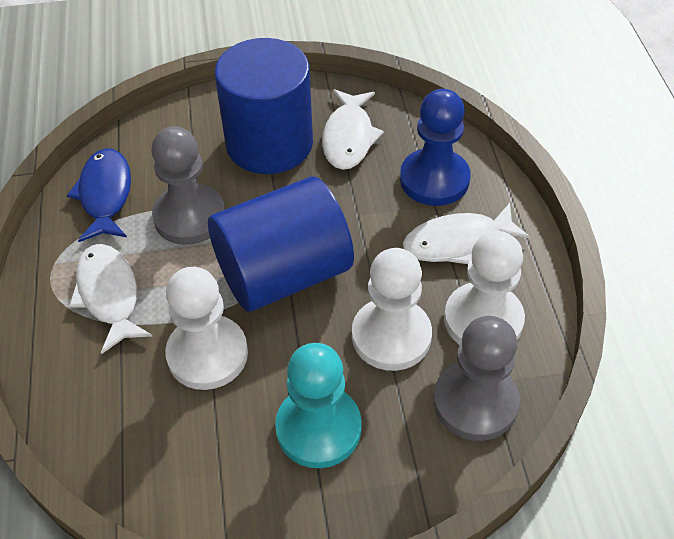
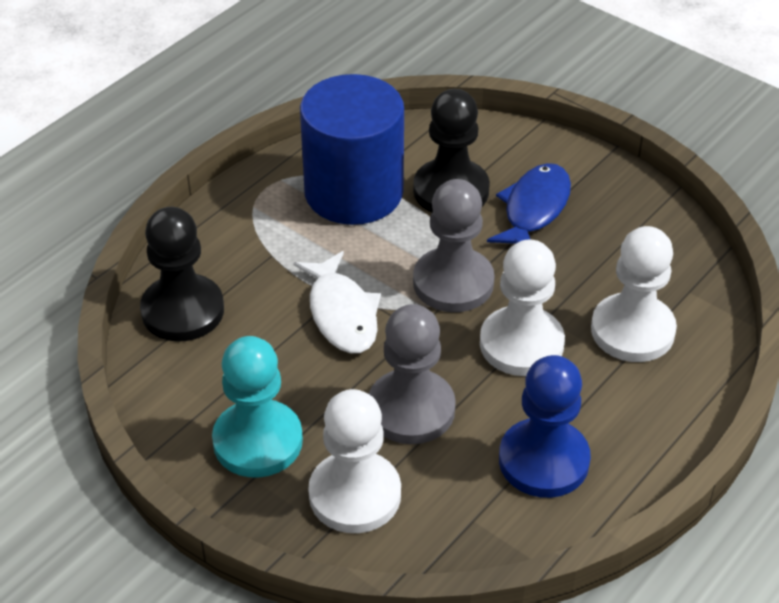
black pawn: 0 -> 2
blue cylinder: 2 -> 1
white fish: 3 -> 1

